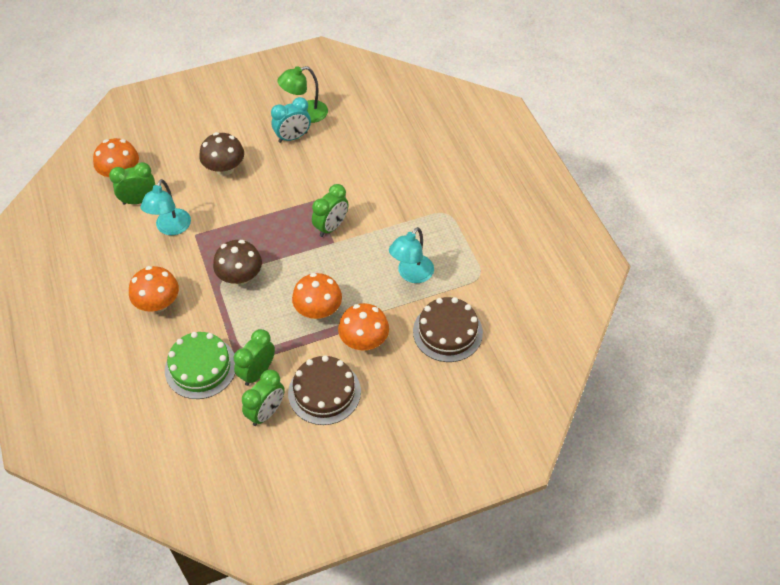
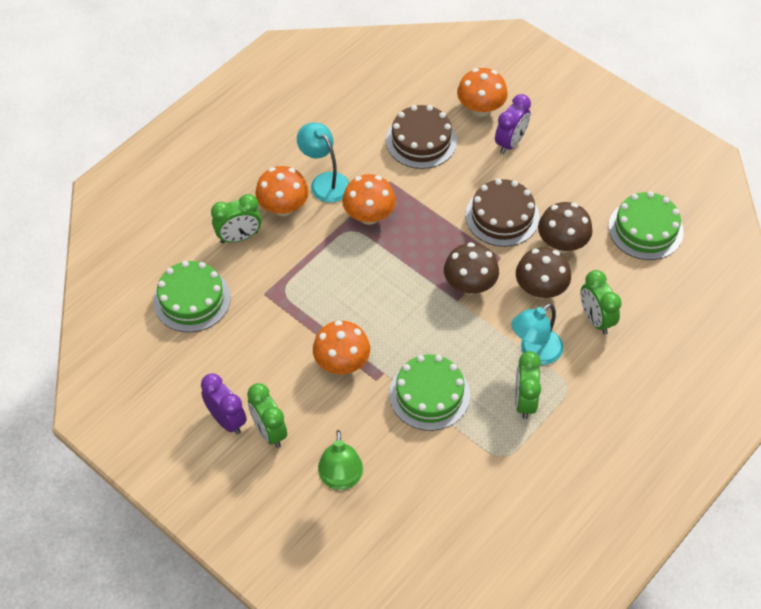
brown mushroom: 2 -> 3
green cake: 1 -> 3
purple clock: 0 -> 2
turquoise clock: 1 -> 0

